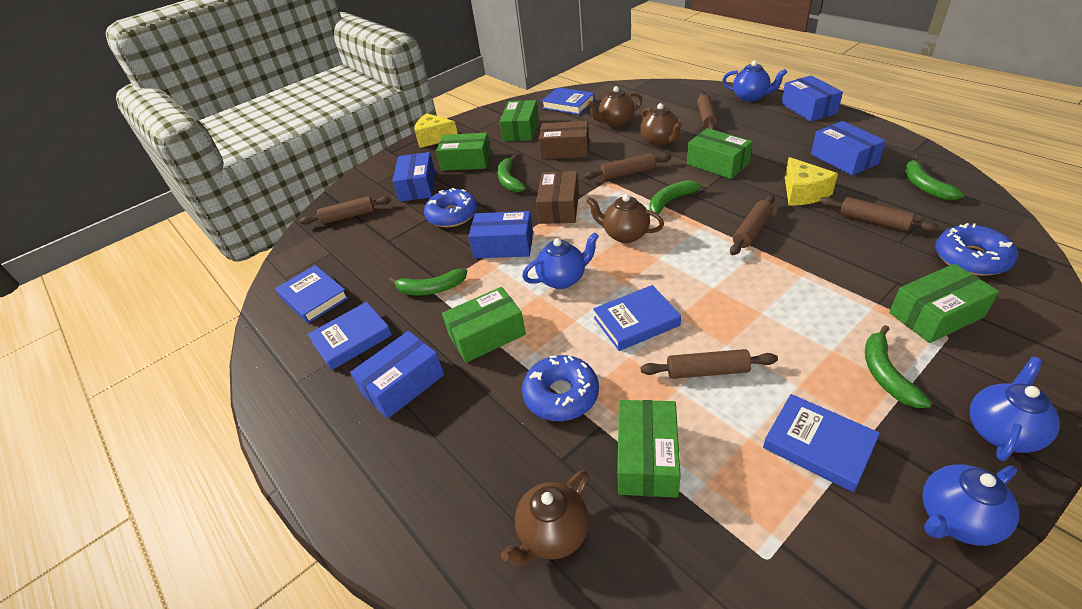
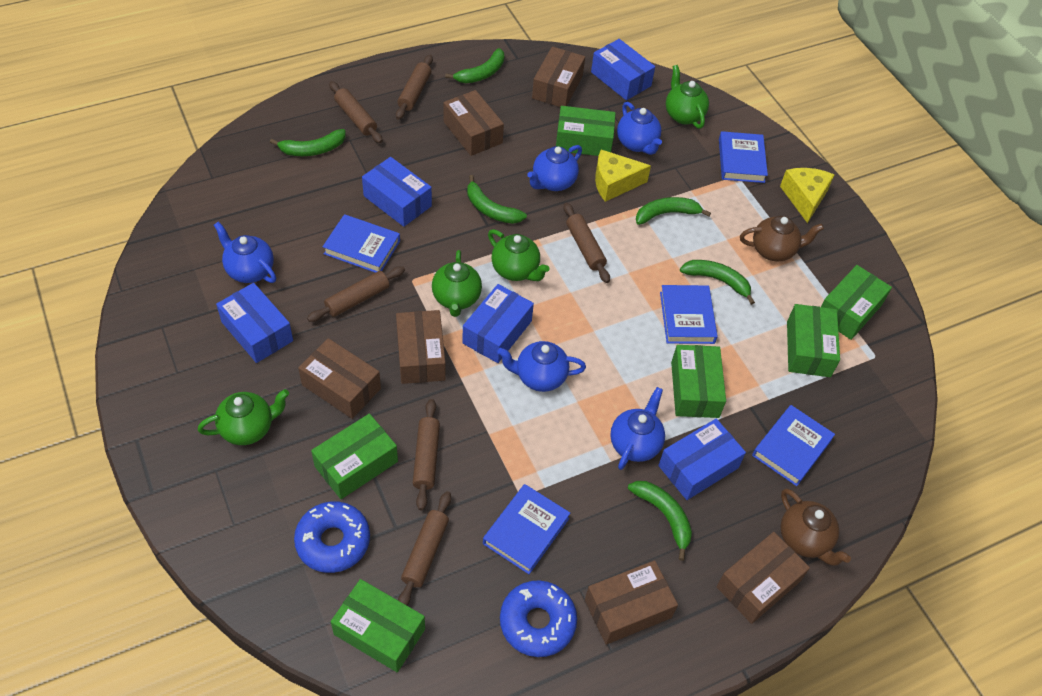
blue donut: 3 -> 2
blue teapot: 4 -> 5
brown box: 2 -> 6
brown teapot: 4 -> 2
green banana: 5 -> 6
green teapot: 0 -> 4

